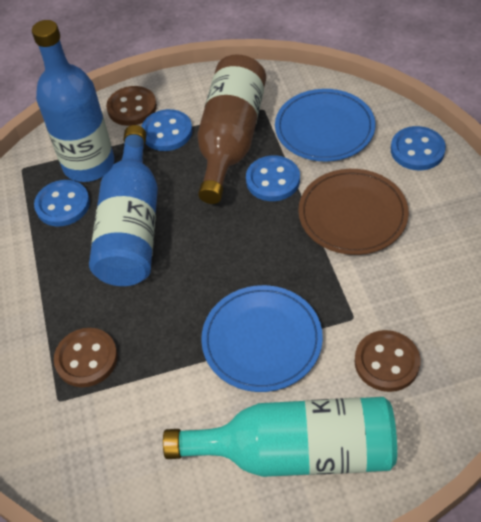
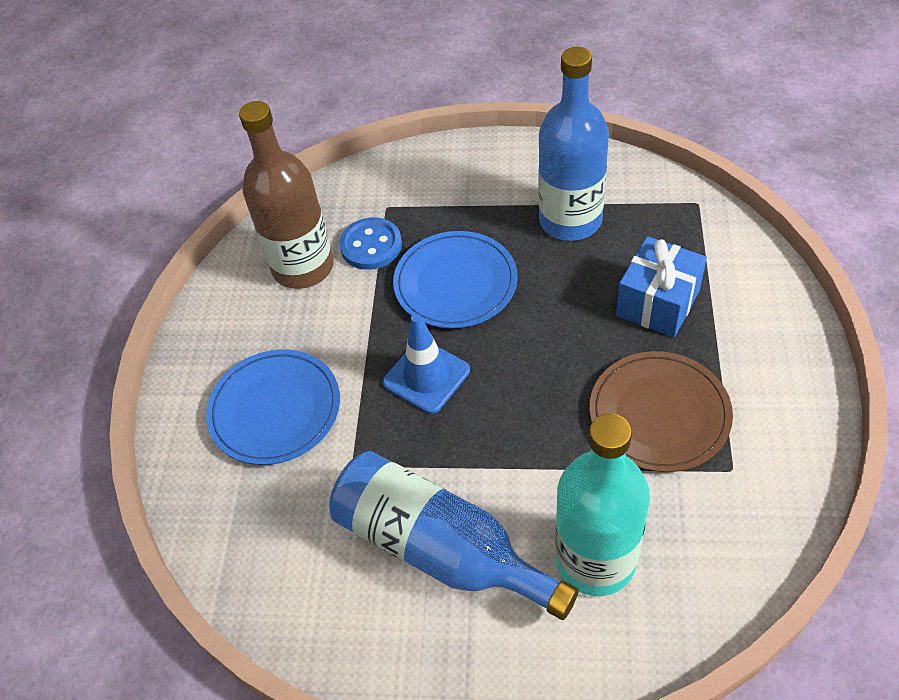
blue button: 4 -> 1
blue gift: 0 -> 1
blue traffic cone: 0 -> 1
brown button: 3 -> 0

